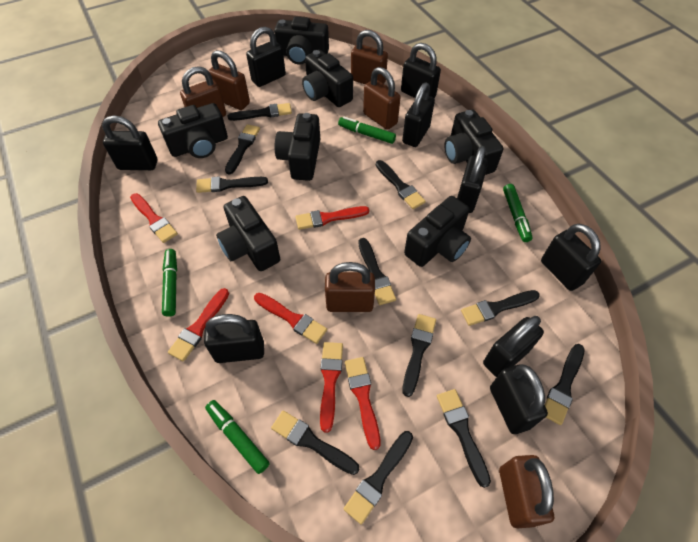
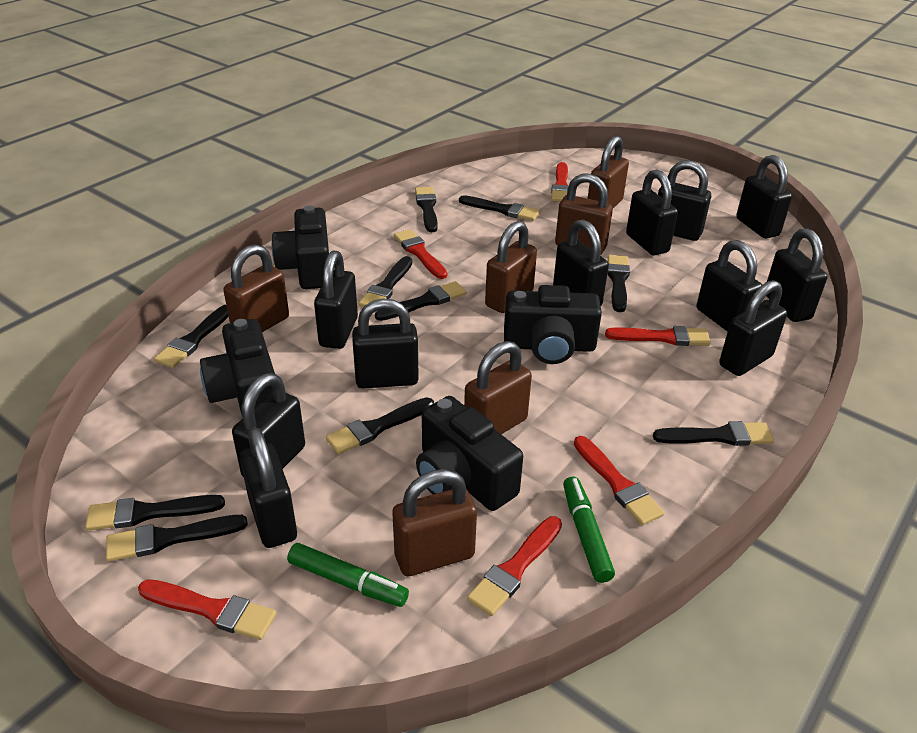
black brush: 11 -> 10
black camera: 7 -> 4
black padlock: 9 -> 11
green marker: 4 -> 2

